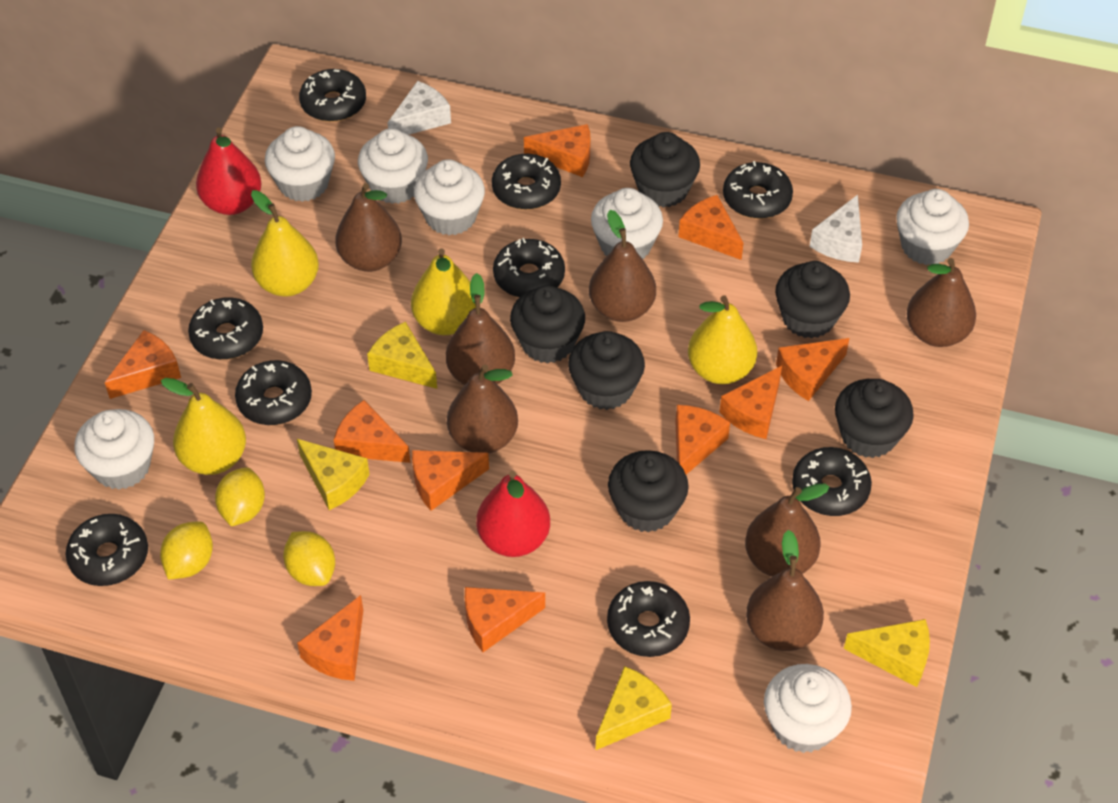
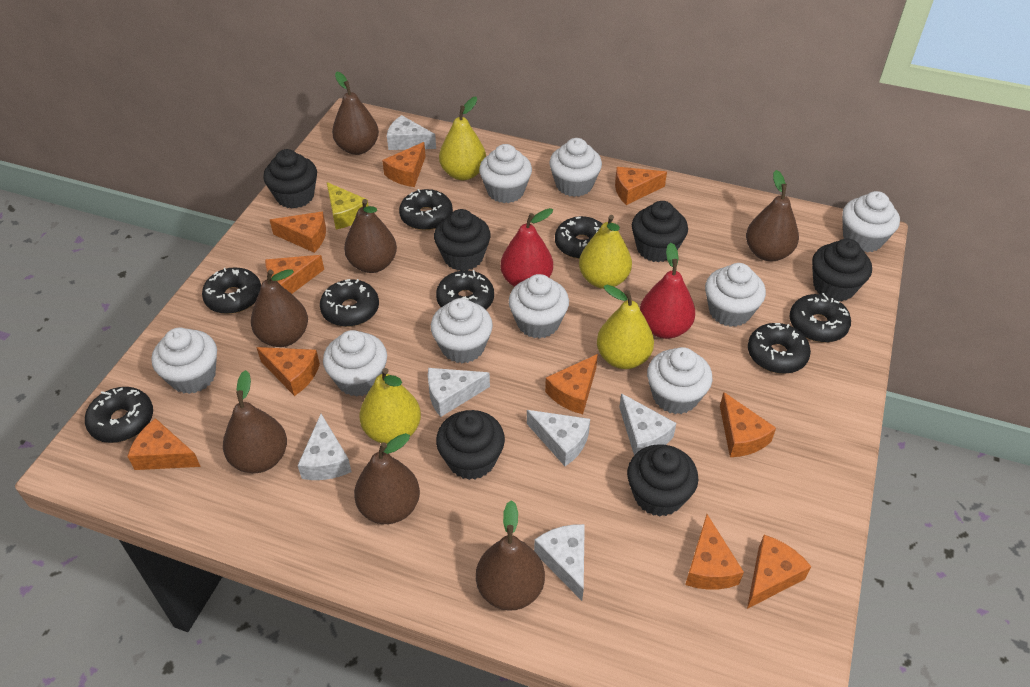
black donut: 9 -> 8
white cheese: 2 -> 6
white cupcake: 7 -> 9
yellow cheese: 4 -> 1
yellow lemon: 3 -> 0

